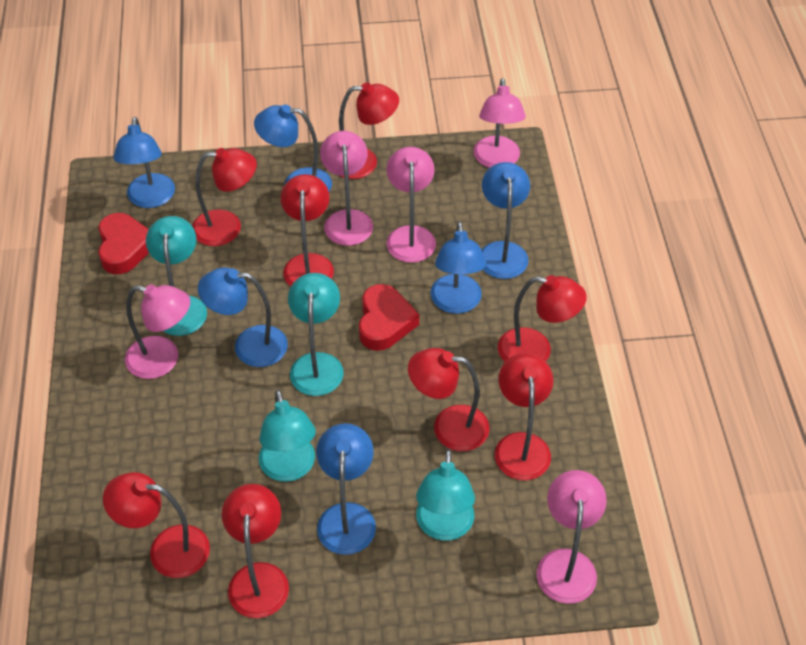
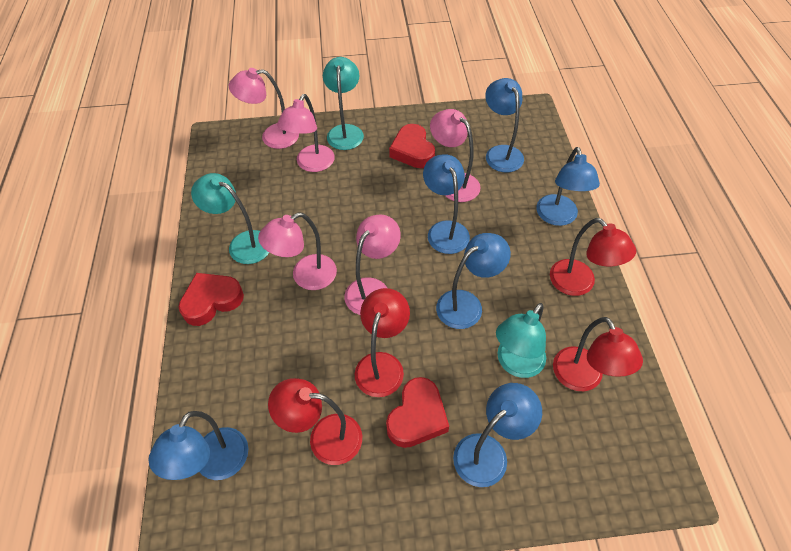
red heart: 2 -> 3
red lamp: 8 -> 4
turquoise lamp: 4 -> 3

